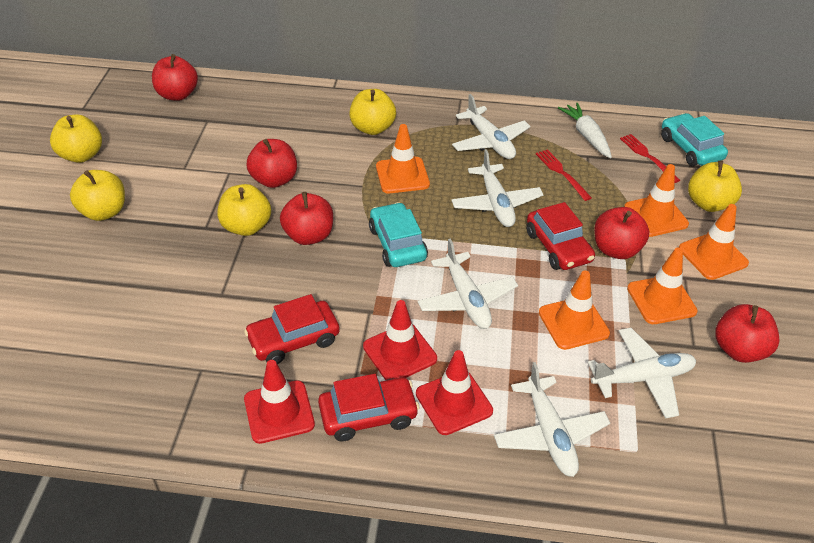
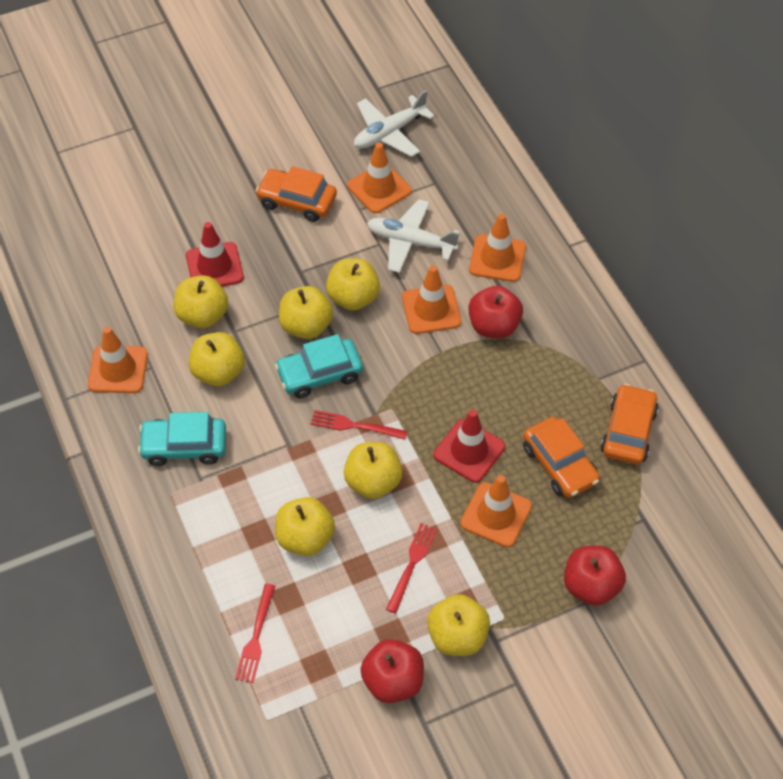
orange car: 0 -> 3
red apple: 5 -> 3
red car: 3 -> 0
red fork: 2 -> 3
red traffic cone: 3 -> 2
white carrot: 1 -> 0
white plane: 5 -> 2
yellow apple: 5 -> 7

